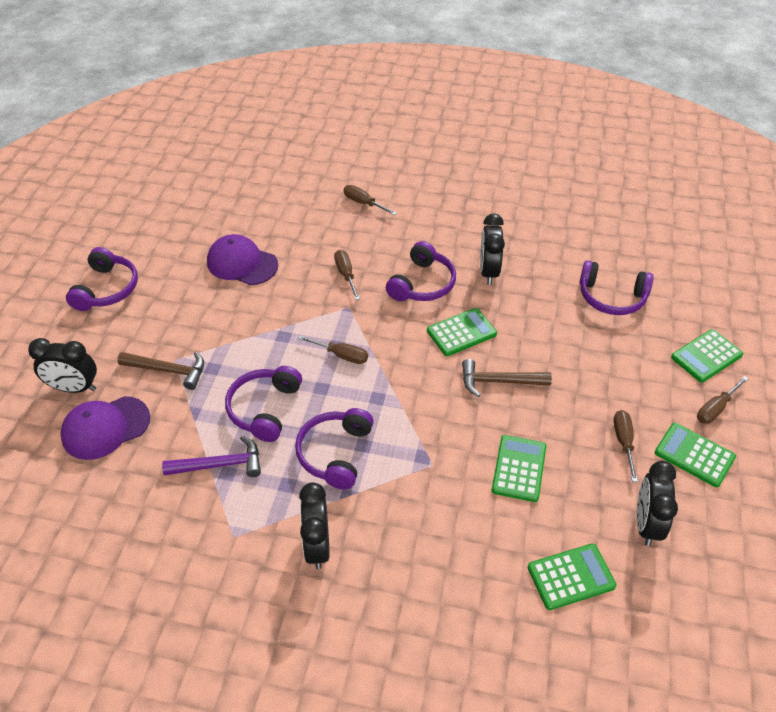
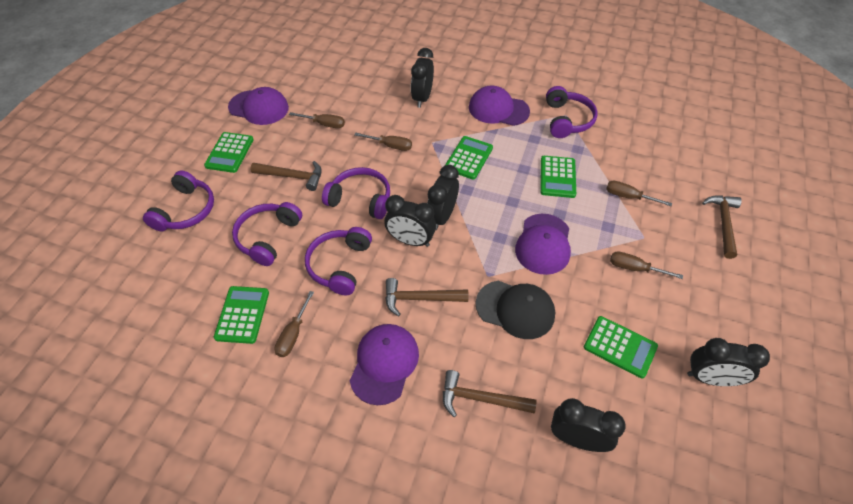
black cap: 0 -> 1
black clock: 4 -> 5
brown hammer: 2 -> 4
purple cap: 2 -> 4
purple hammer: 1 -> 0

